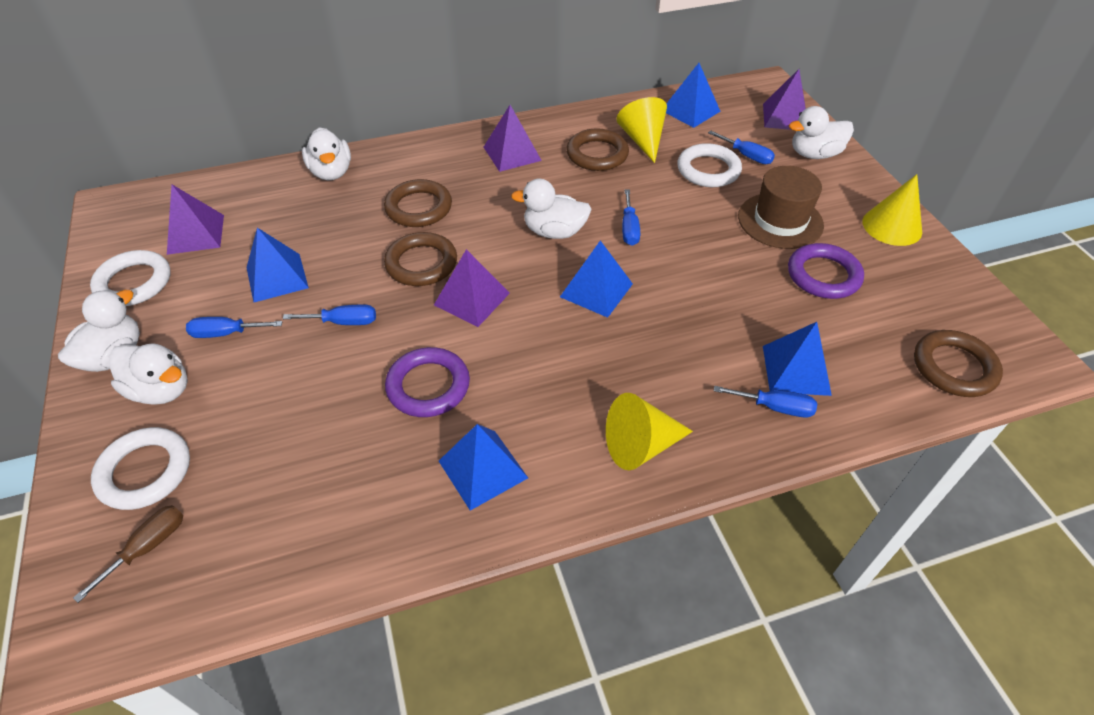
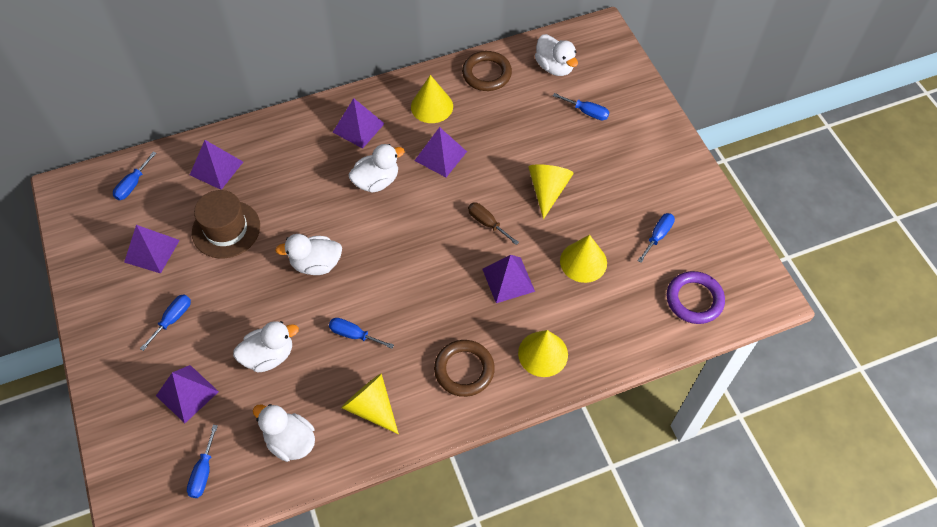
blue pyramid: 5 -> 0
blue screwdriver: 5 -> 6
brown ring: 4 -> 2
purple pyramid: 4 -> 6
purple ring: 2 -> 1
white ring: 3 -> 0
yellow cone: 3 -> 5

